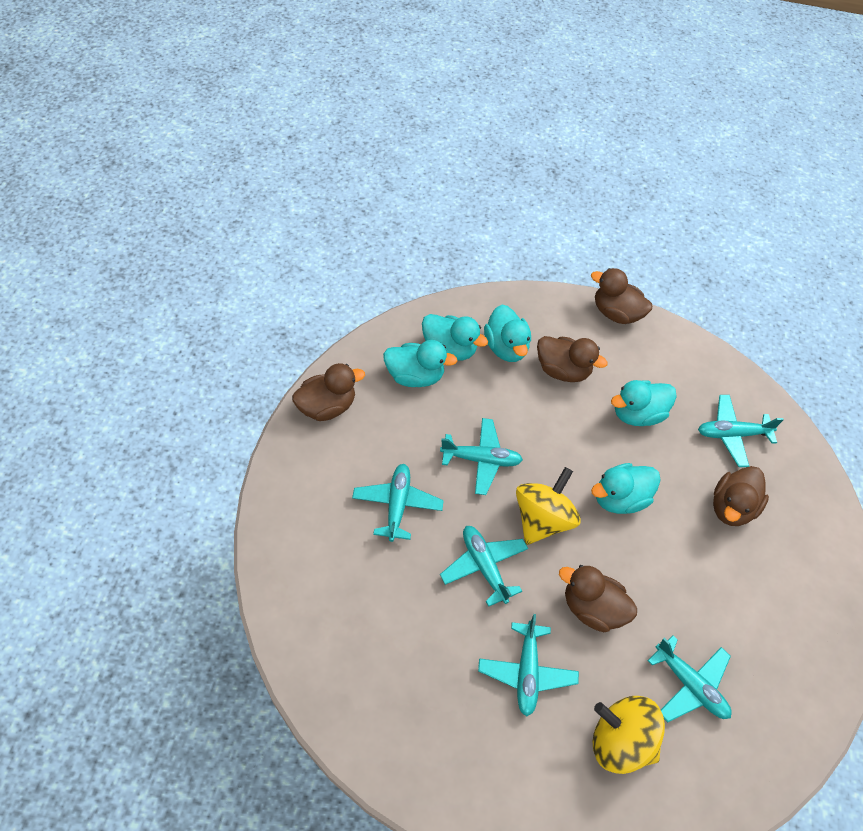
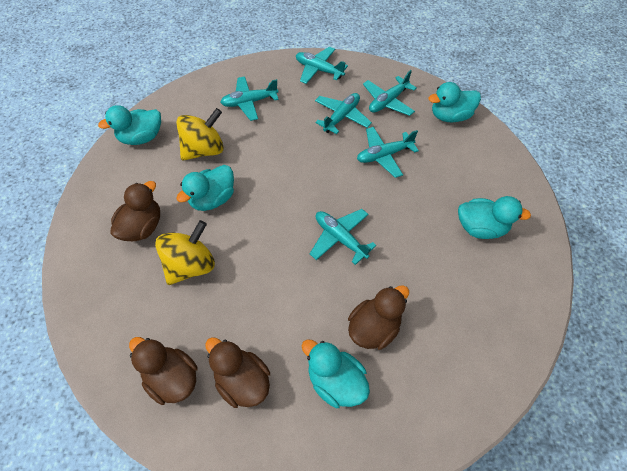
brown duck: 5 -> 4

